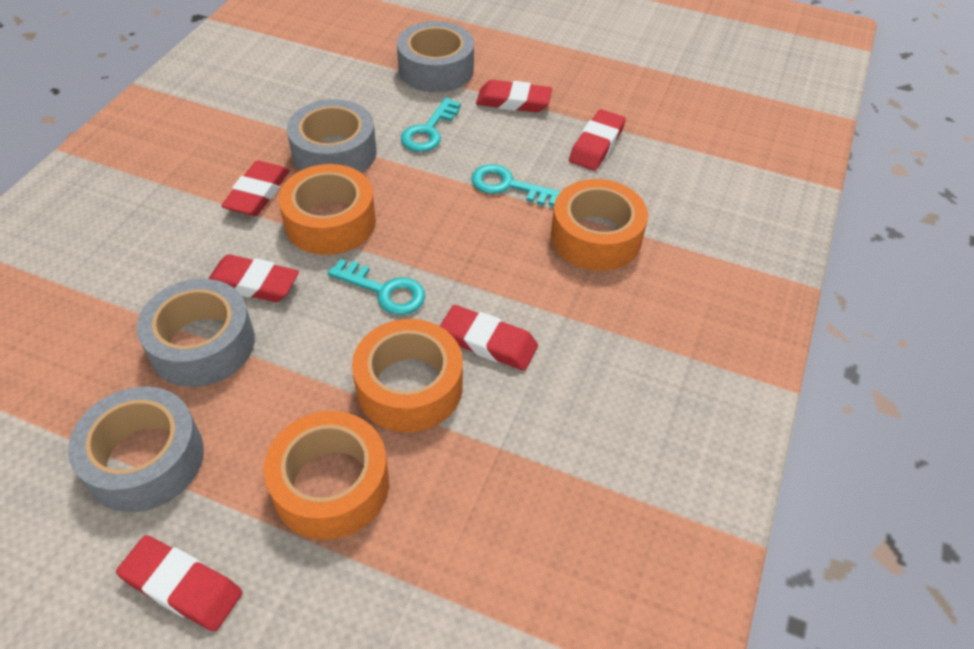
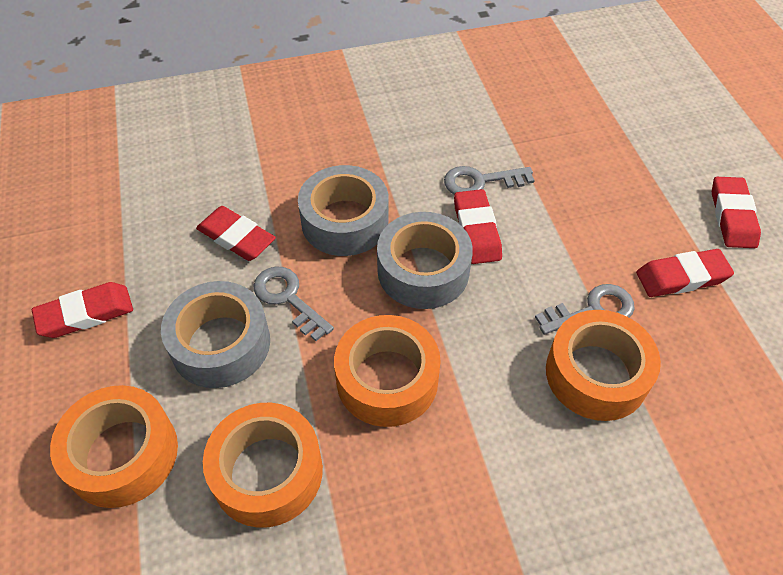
grey key: 0 -> 3
grey tape: 4 -> 3
red eraser: 6 -> 5
turquoise key: 3 -> 0

